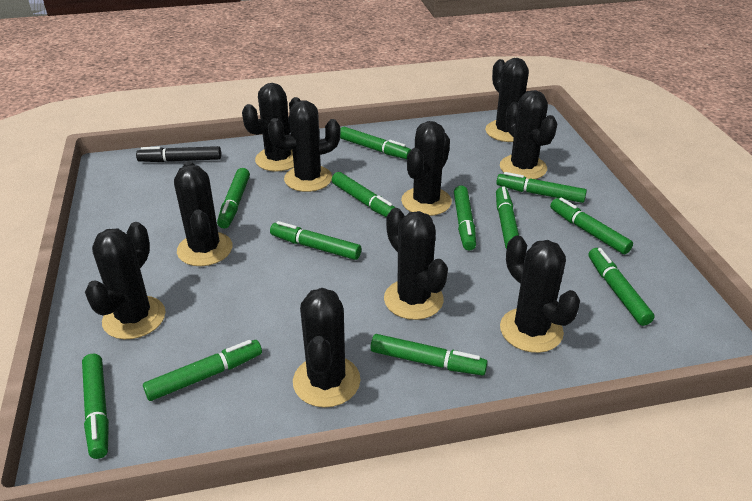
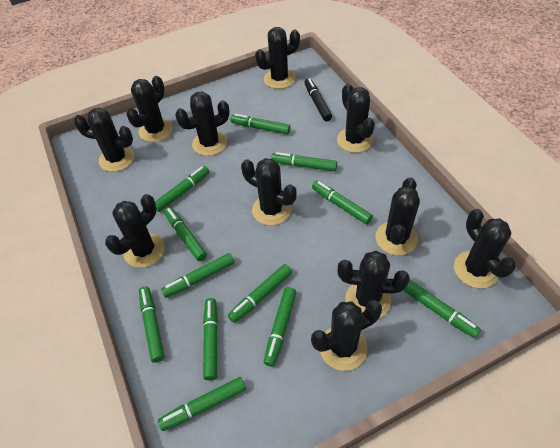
black cactus: 10 -> 11

